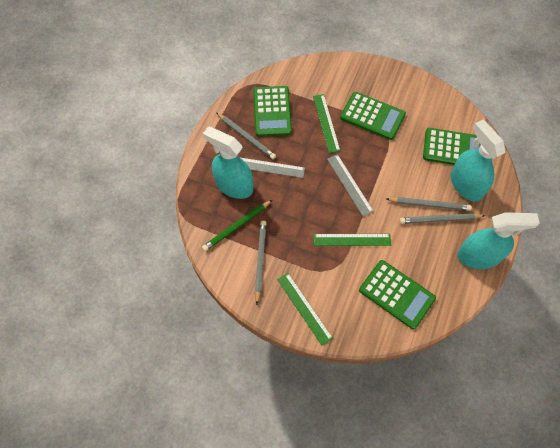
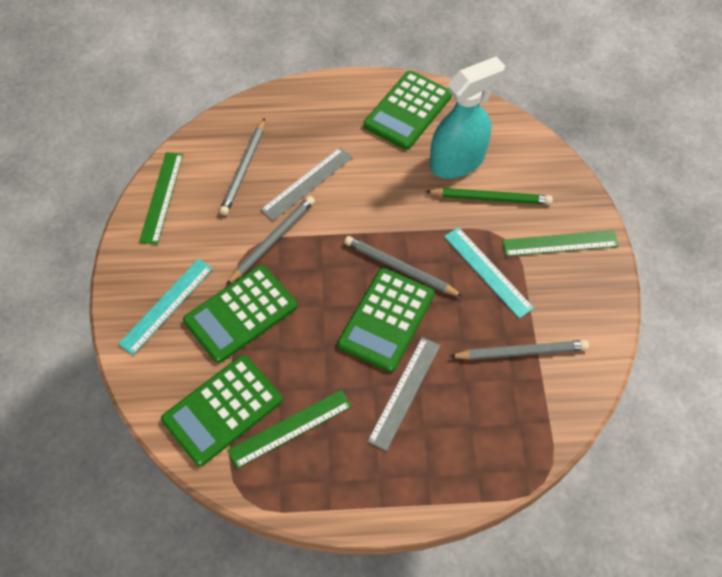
turquoise ruler: 0 -> 2
turquoise spray bottle: 3 -> 1

